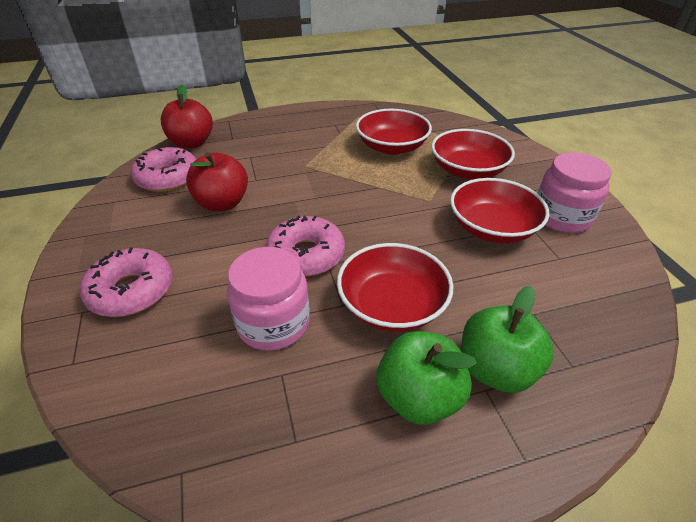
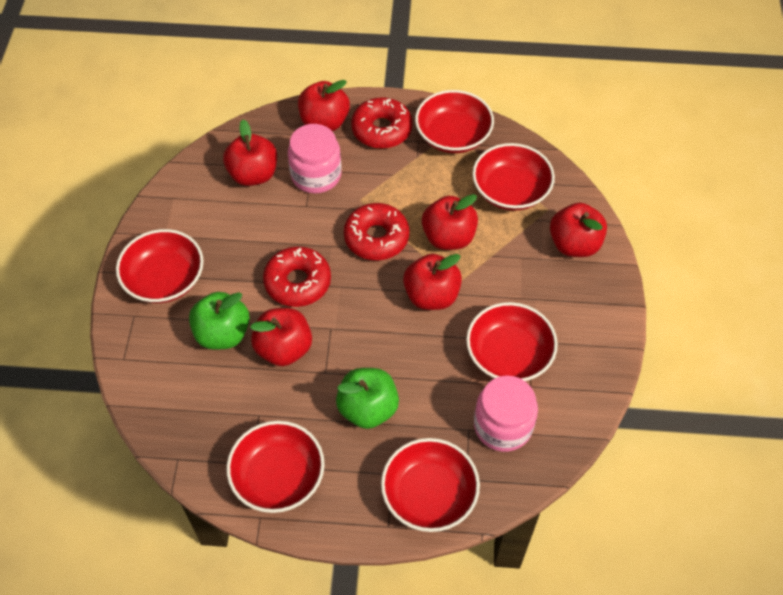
pink donut: 3 -> 0
red apple: 2 -> 6
red bowl: 4 -> 6
red donut: 0 -> 3

